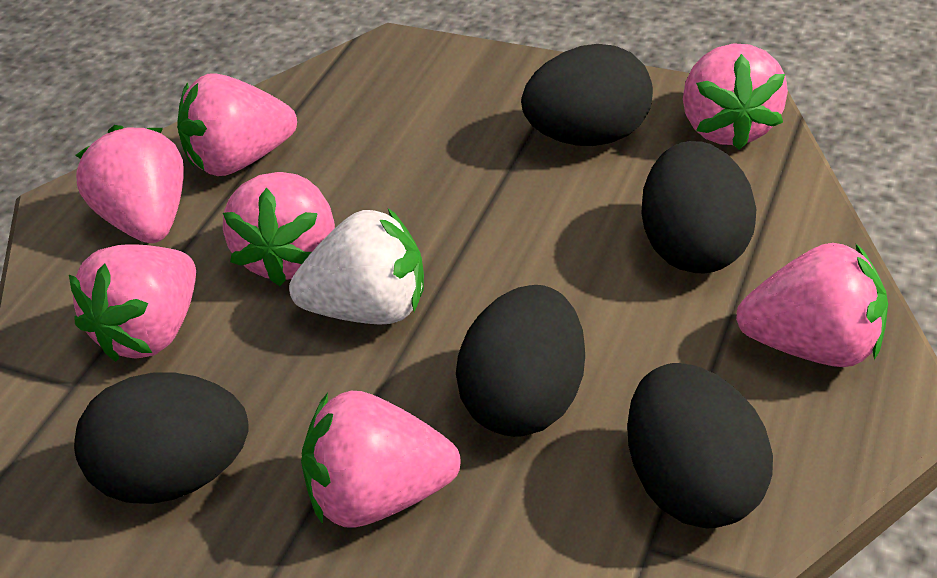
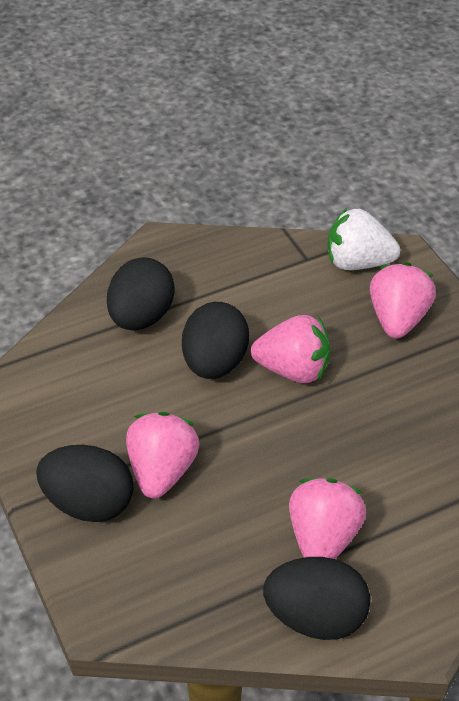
black egg: 5 -> 4
pink strawberry: 7 -> 4

